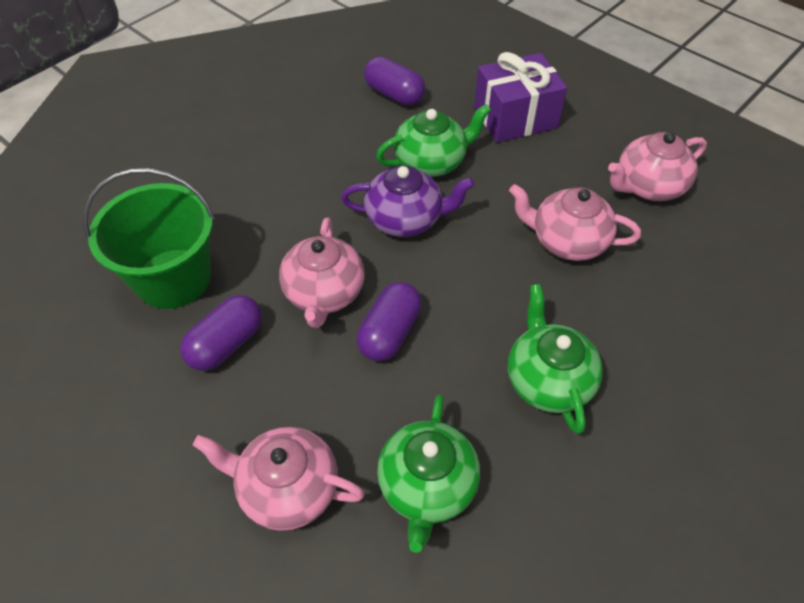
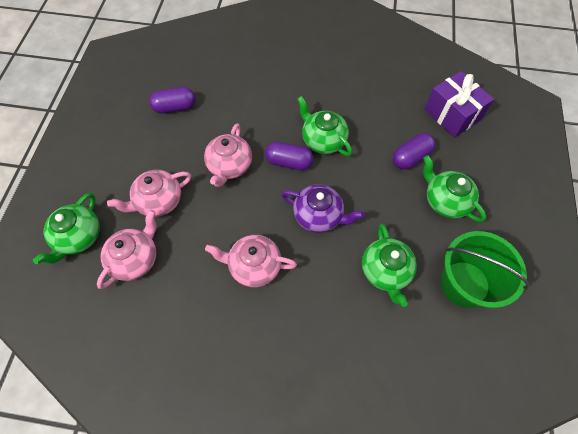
green teapot: 3 -> 4

